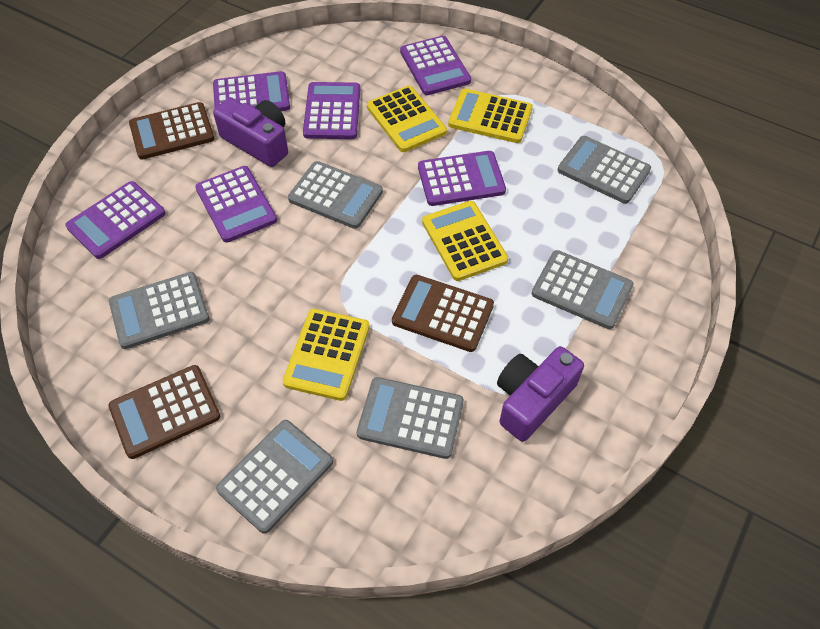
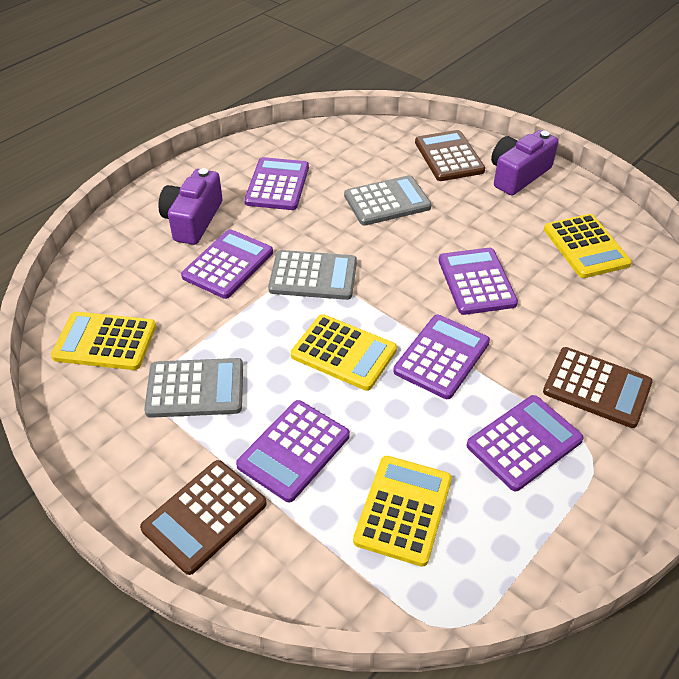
grey calculator: 6 -> 3

